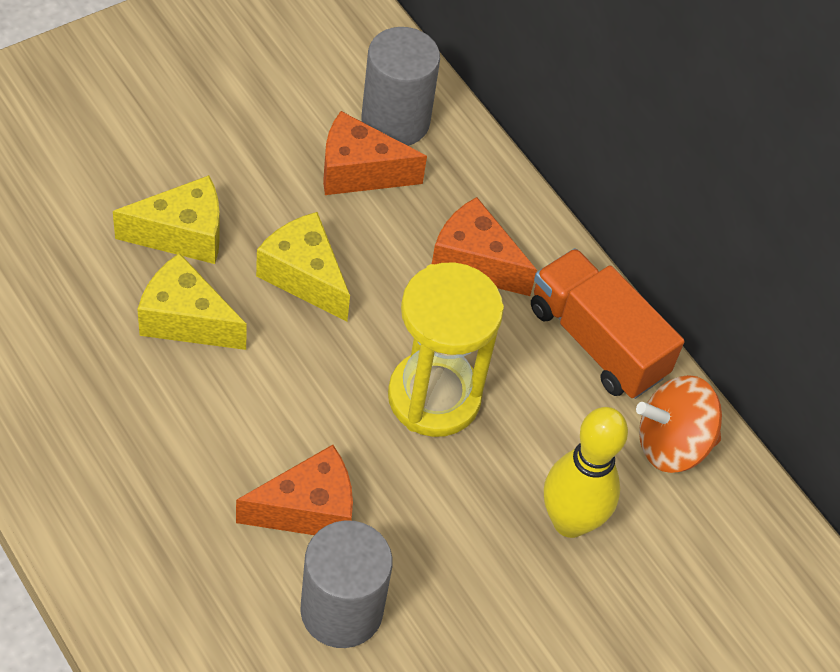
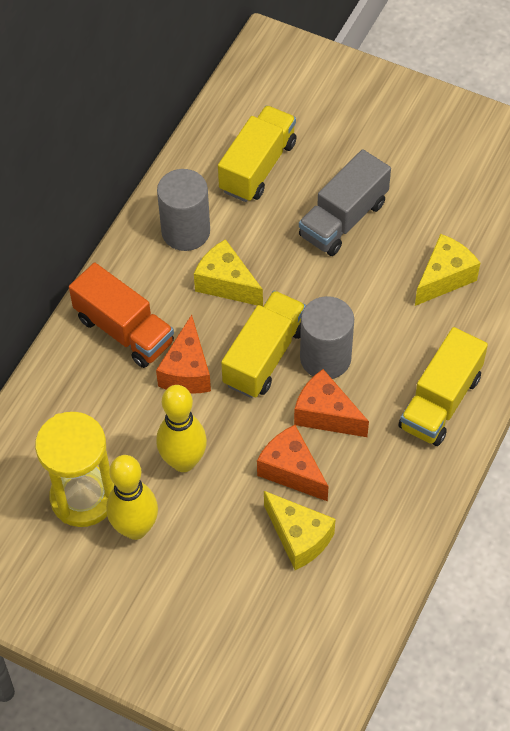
grey truck: 0 -> 1
orange spinning top: 1 -> 0
yellow bowling pin: 1 -> 2
yellow truck: 0 -> 3

